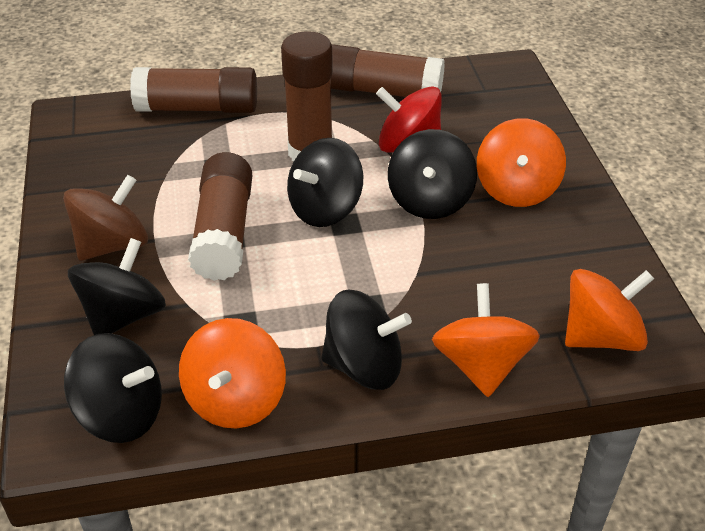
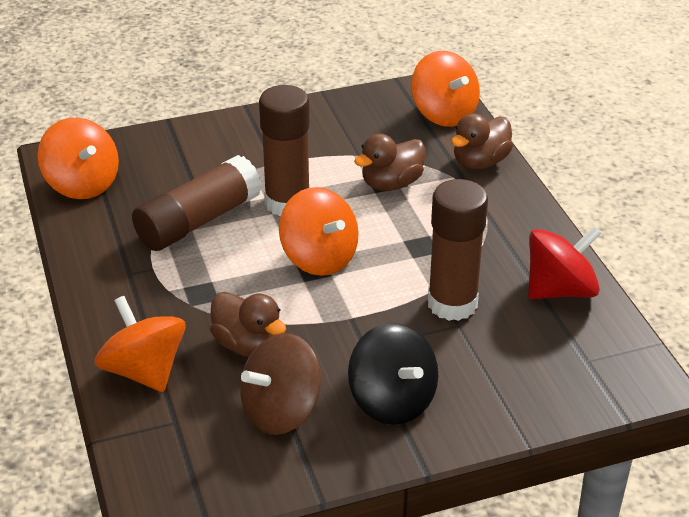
black spinning top: 5 -> 1
brown duck: 0 -> 3
brown glue stick: 4 -> 3

